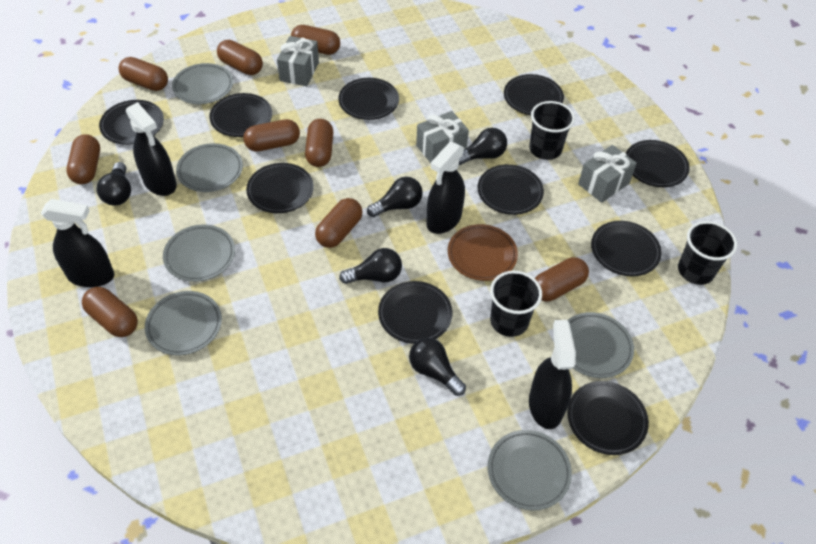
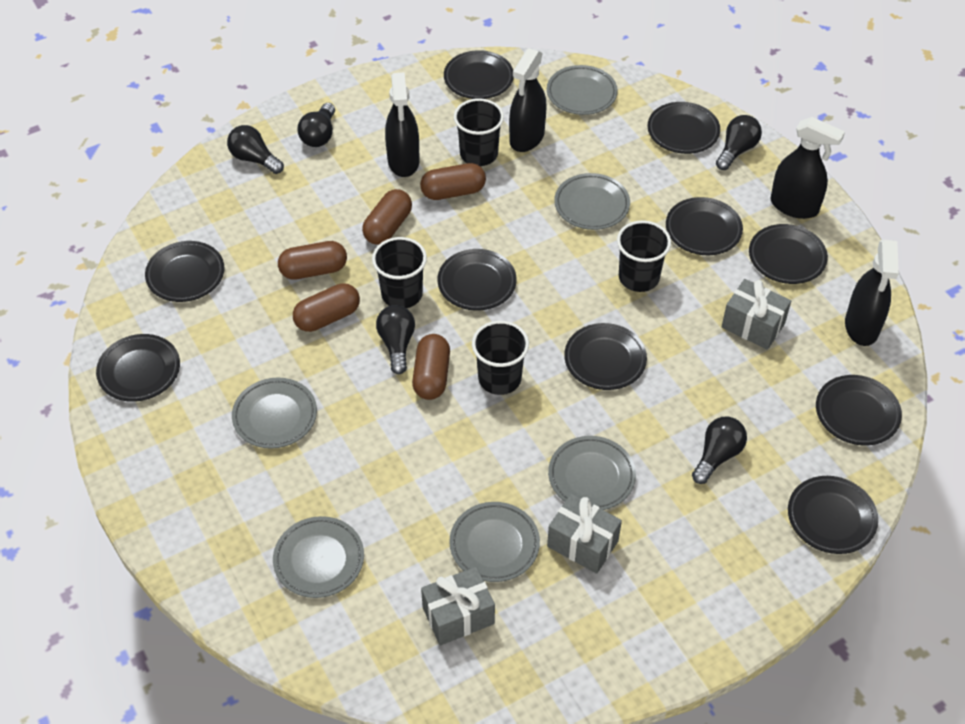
black cup: 3 -> 4
brown capsule: 9 -> 5
brown plate: 1 -> 0

